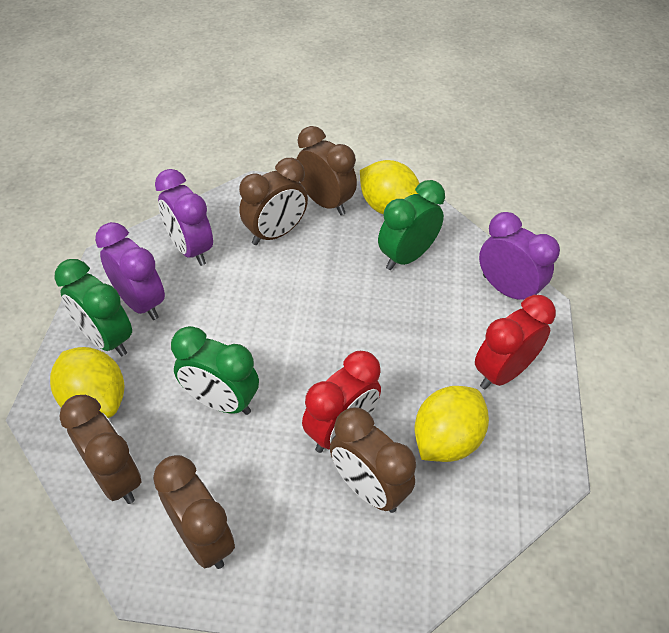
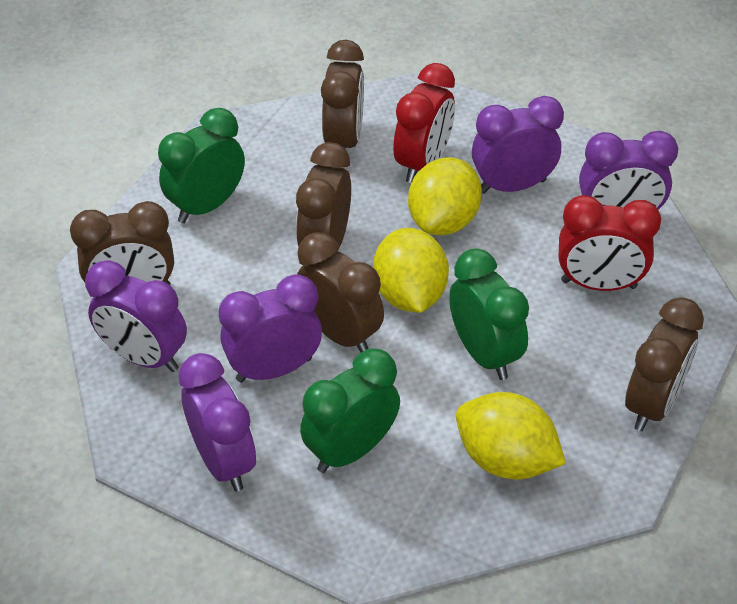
purple clock: 3 -> 5

